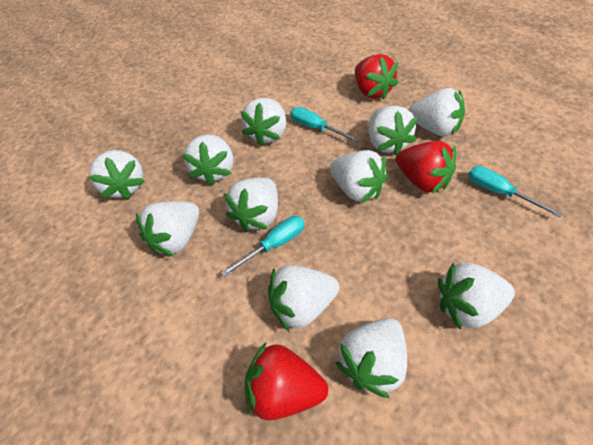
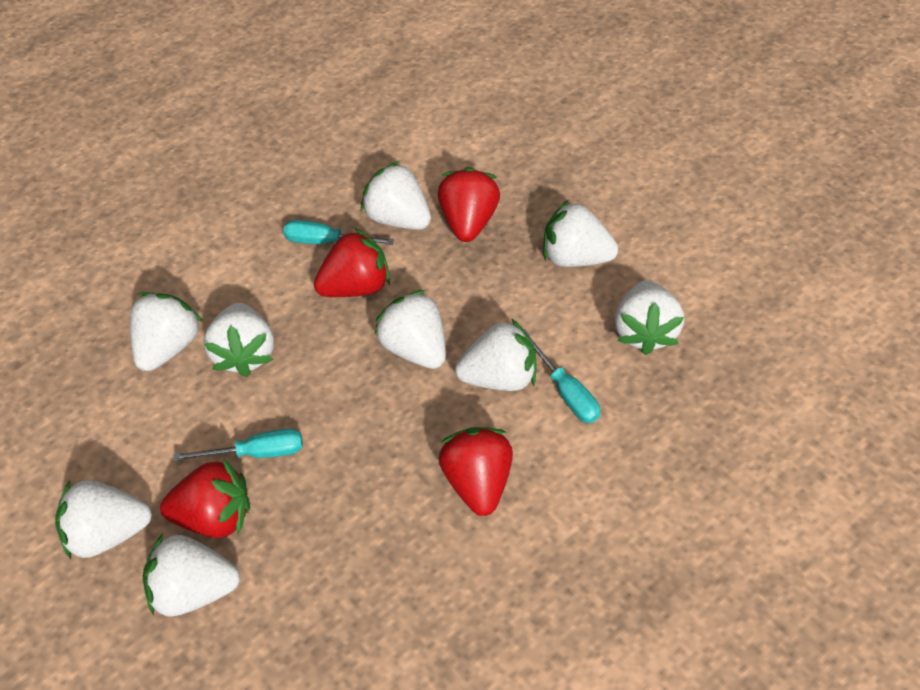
red strawberry: 3 -> 4
white strawberry: 11 -> 9

